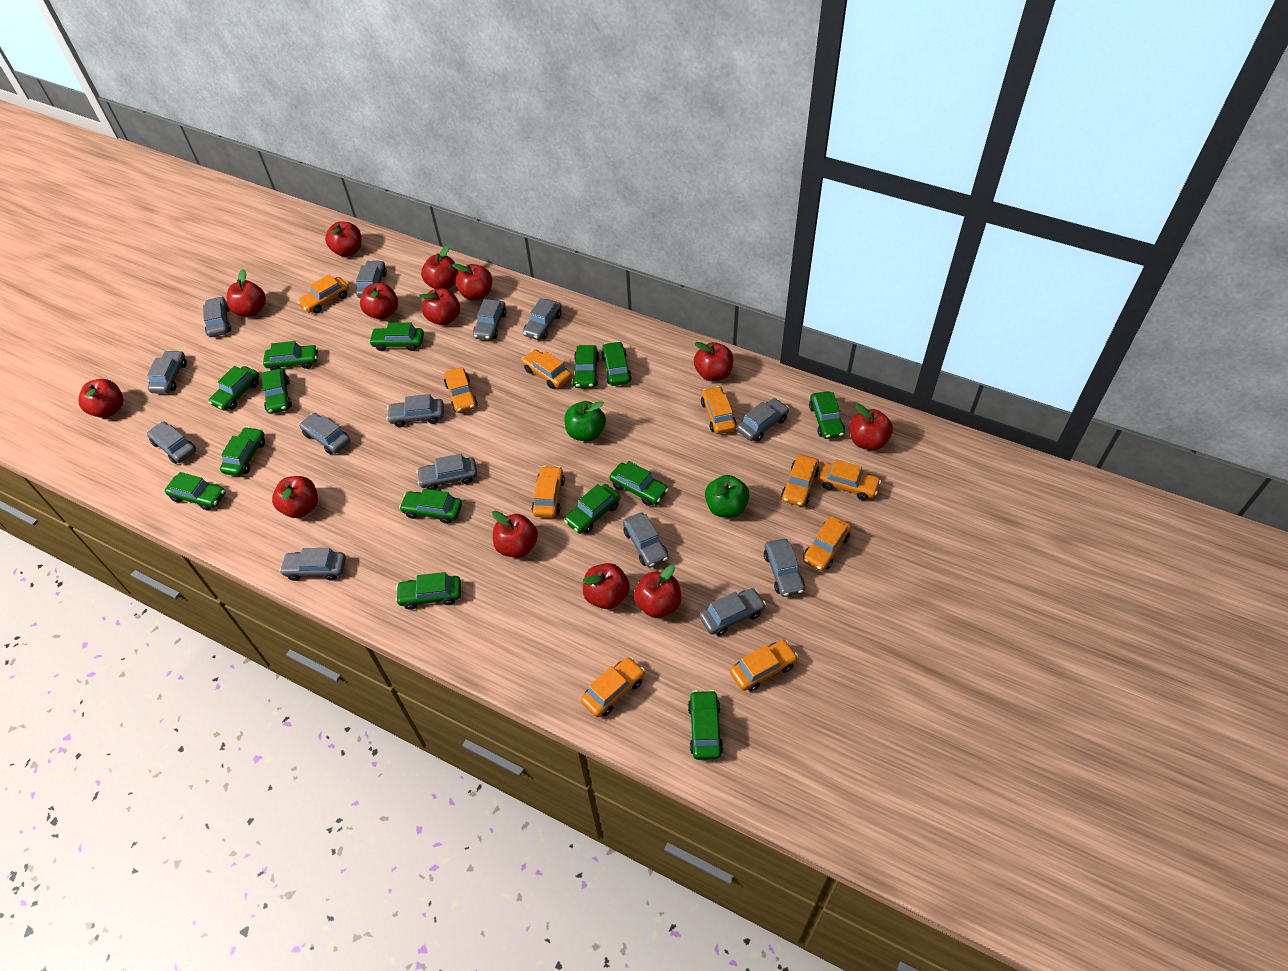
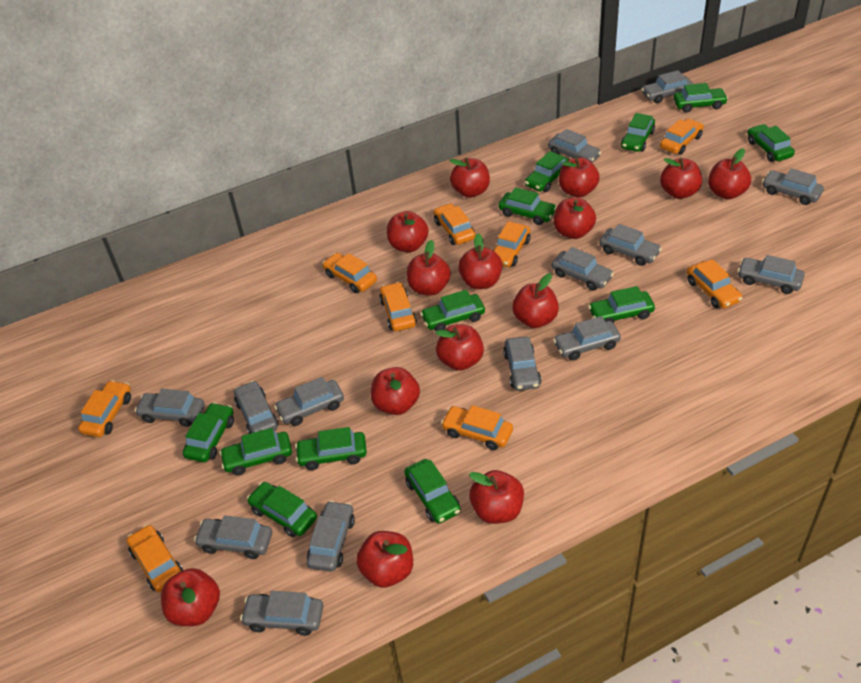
green apple: 2 -> 0
green car: 14 -> 12
orange car: 10 -> 9
red apple: 13 -> 14

